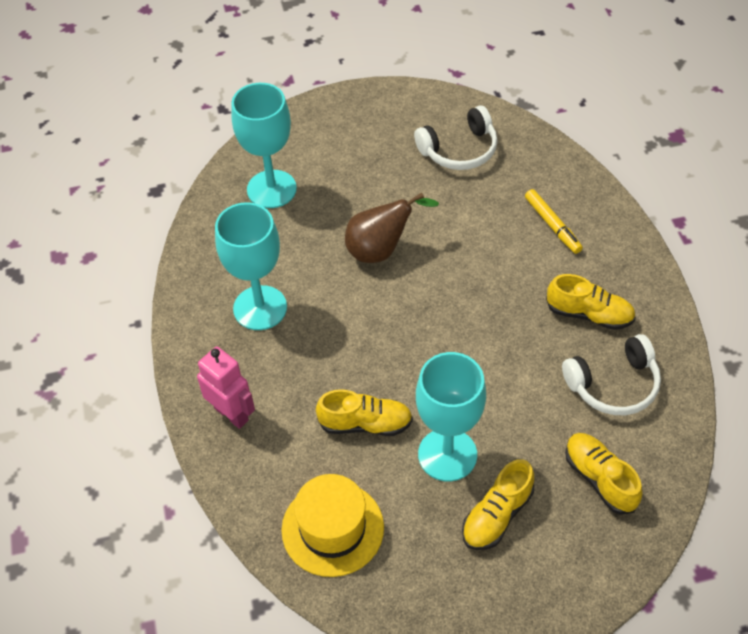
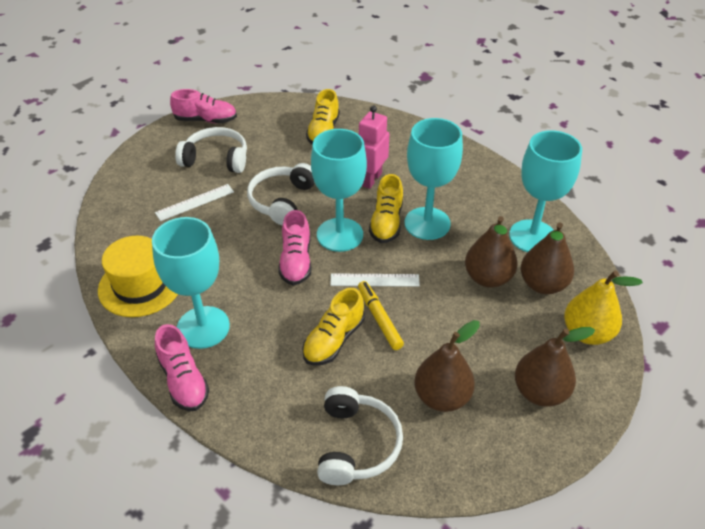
brown pear: 1 -> 4
pink shoe: 0 -> 3
turquoise goblet: 3 -> 4
white headphones: 2 -> 3
white ruler: 0 -> 2
yellow pear: 0 -> 1
yellow shoe: 4 -> 3

